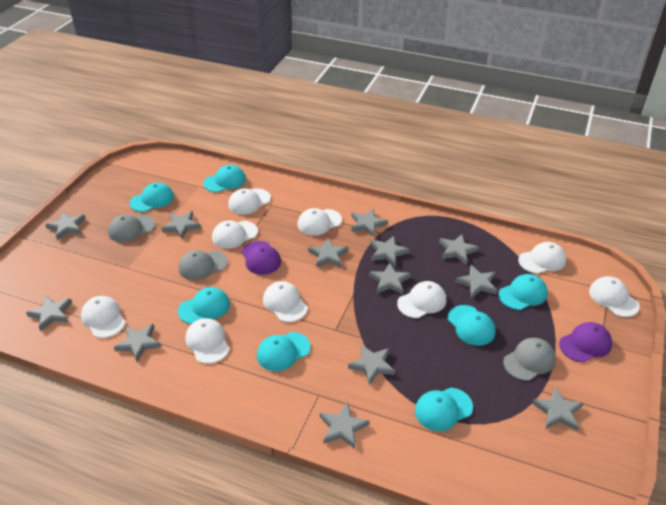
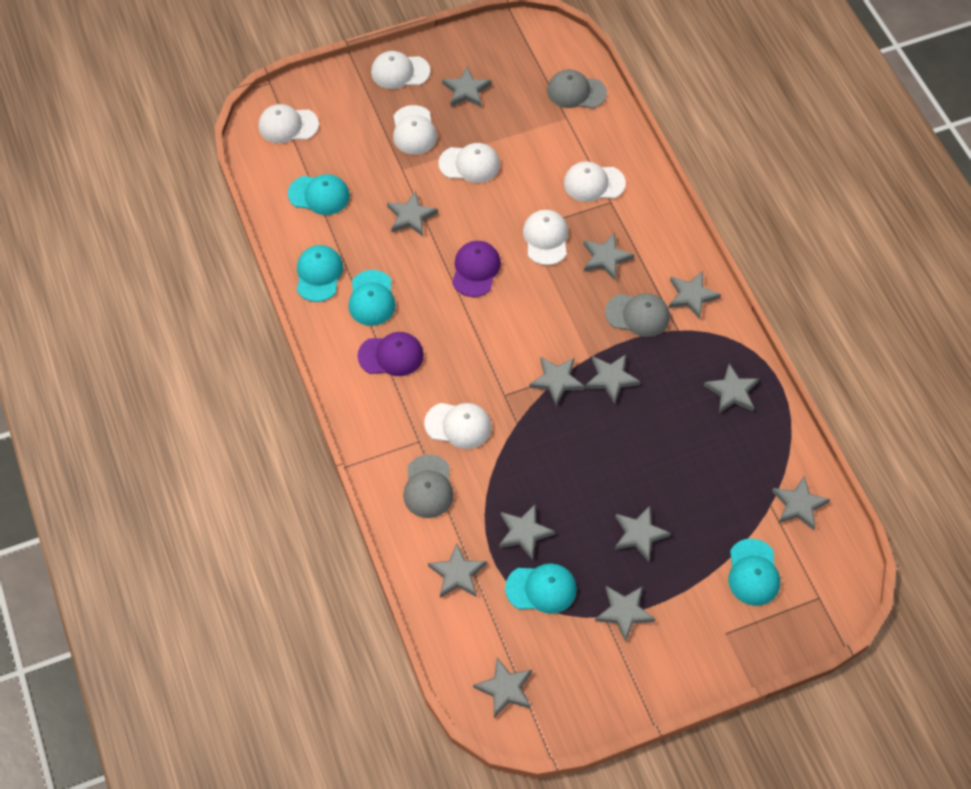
turquoise cap: 7 -> 5
white cap: 9 -> 7

